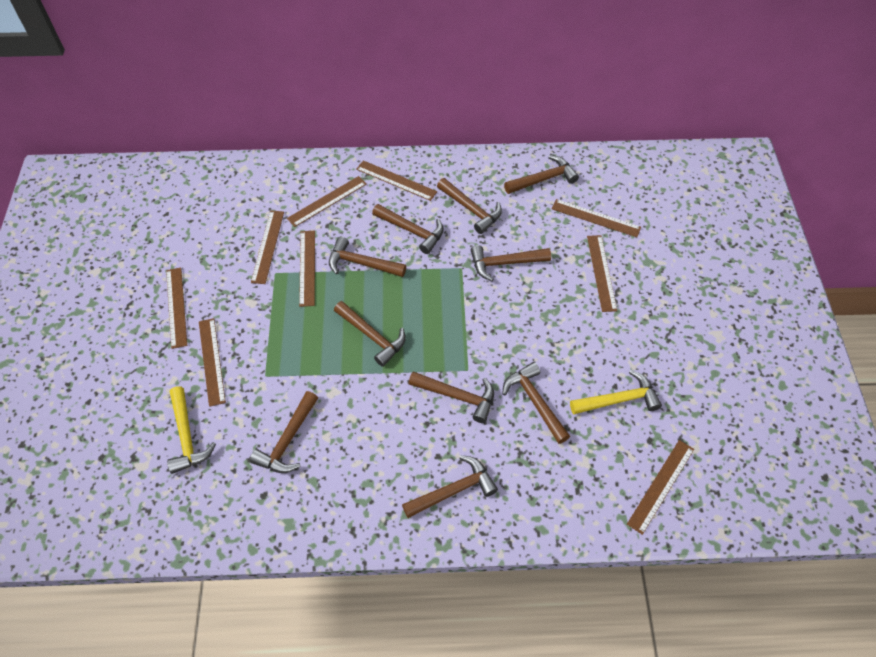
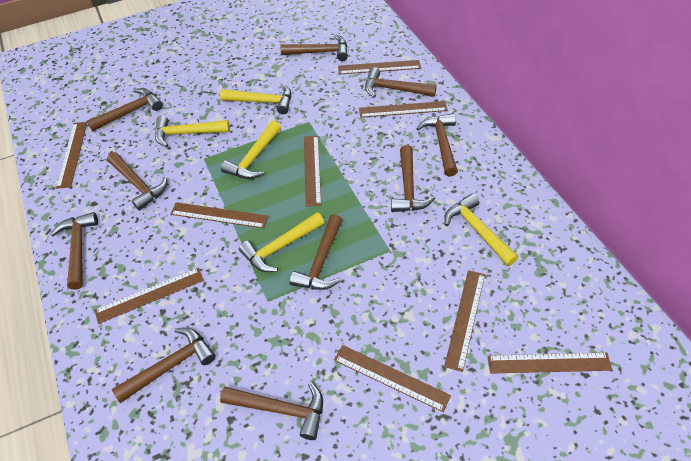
yellow hammer: 2 -> 5

